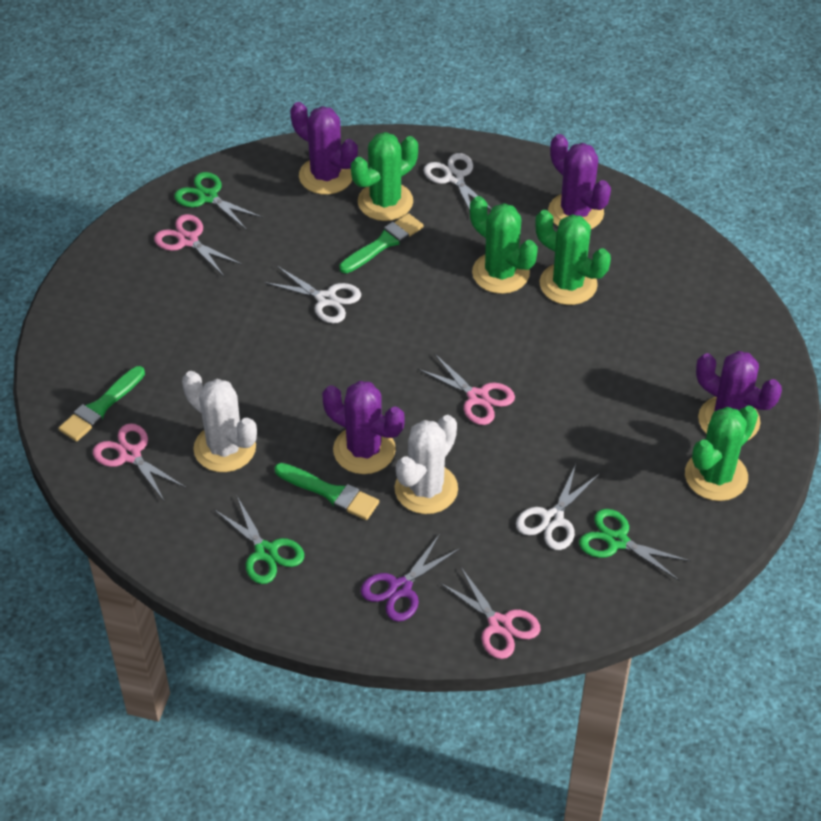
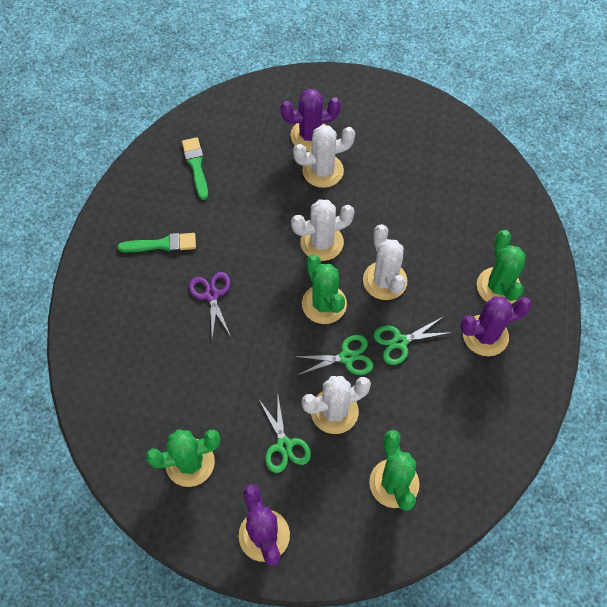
green brush: 3 -> 2
pink scissors: 4 -> 0
purple cactus: 4 -> 3
white cactus: 2 -> 4
white scissors: 3 -> 0

